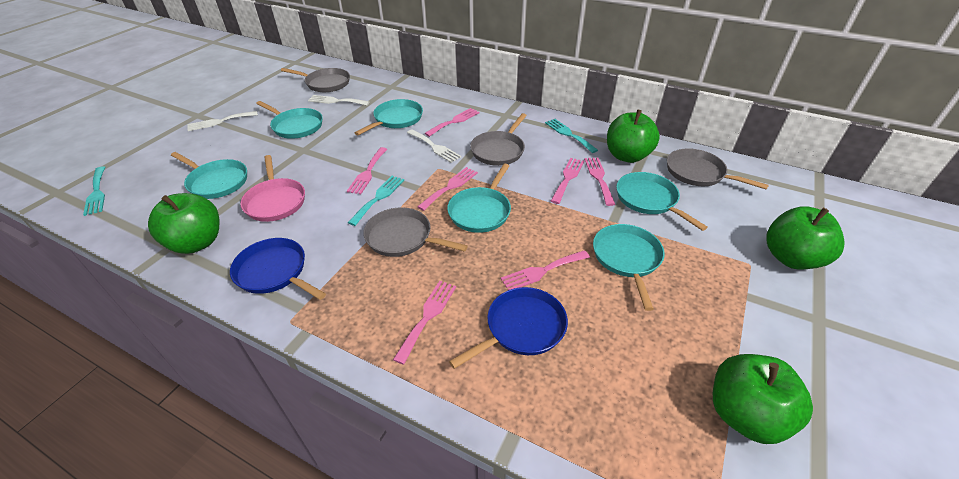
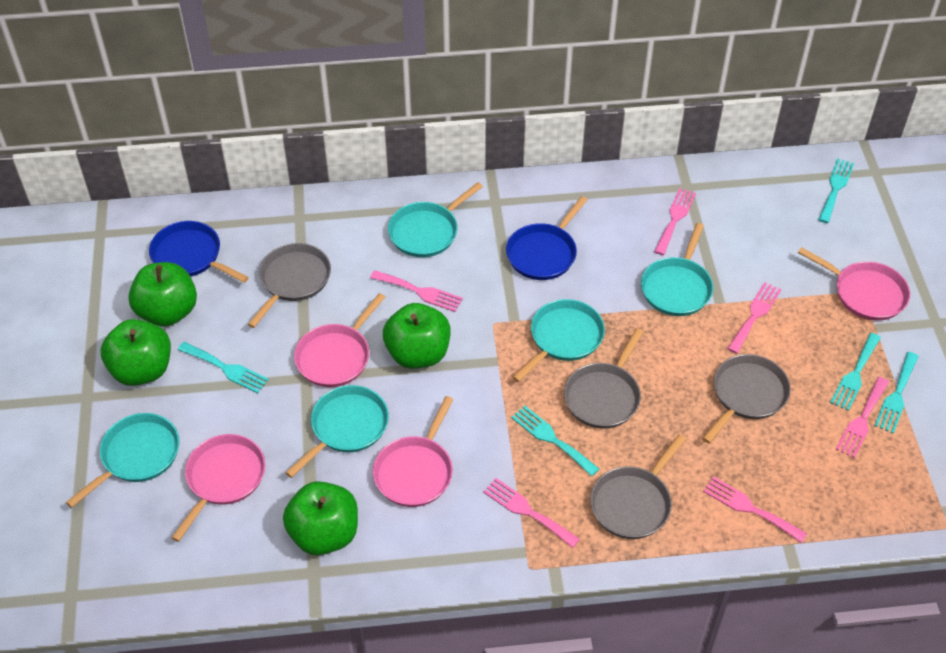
pink fork: 7 -> 6
pink pan: 1 -> 4
turquoise fork: 3 -> 5
turquoise pan: 6 -> 5
white fork: 3 -> 0

